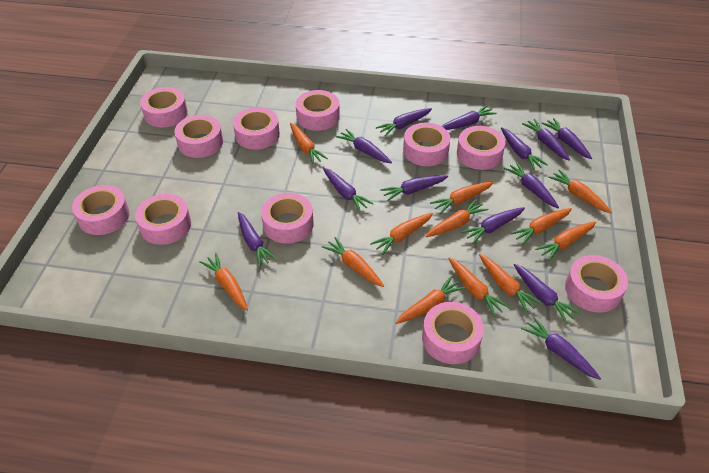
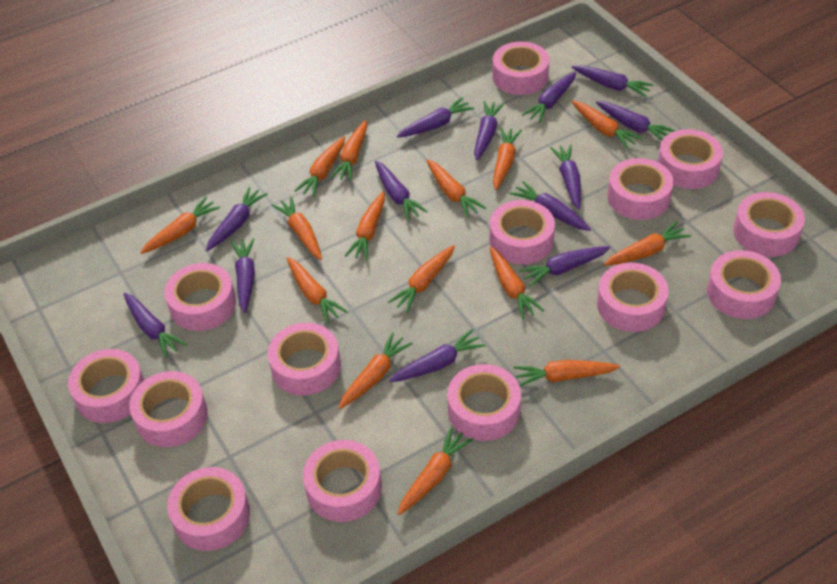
orange carrot: 12 -> 15
pink tape: 11 -> 14

